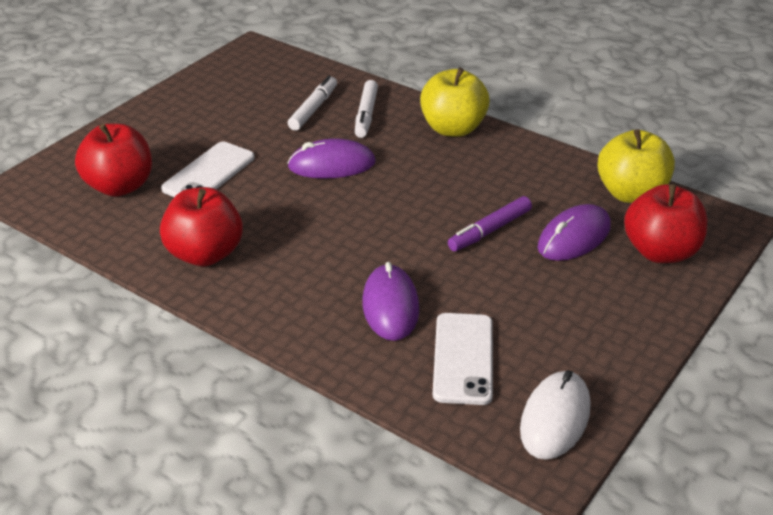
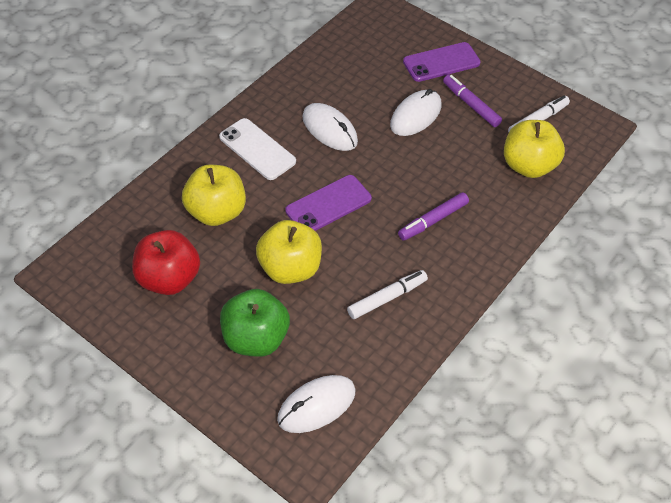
green apple: 0 -> 1
purple marker: 1 -> 2
purple mouse: 3 -> 0
purple phone: 0 -> 2
red apple: 3 -> 1
white mouse: 1 -> 3
white phone: 2 -> 1
yellow apple: 2 -> 3

